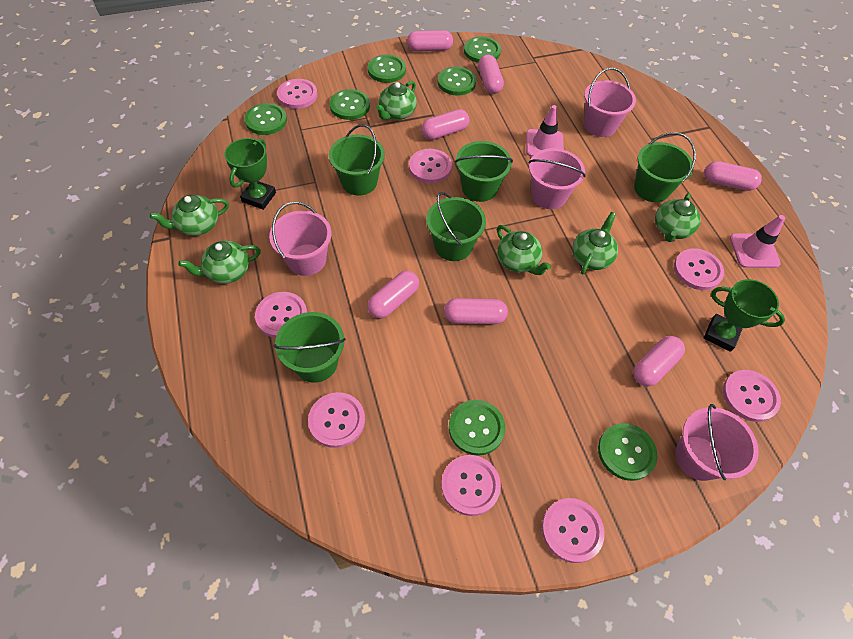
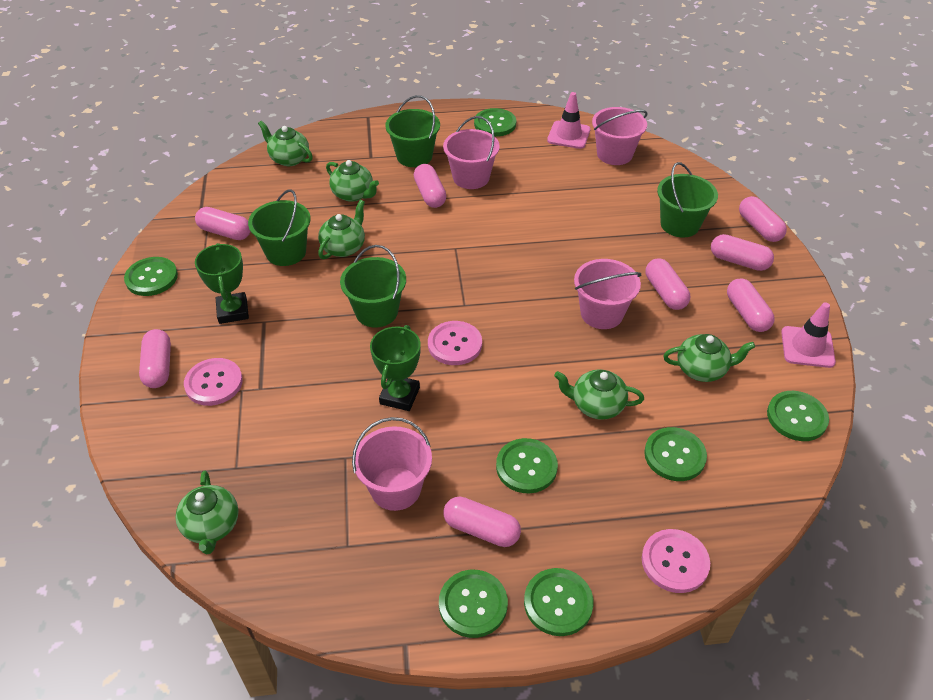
green bucket: 5 -> 4
pink button: 8 -> 3
pink capsule: 7 -> 8

